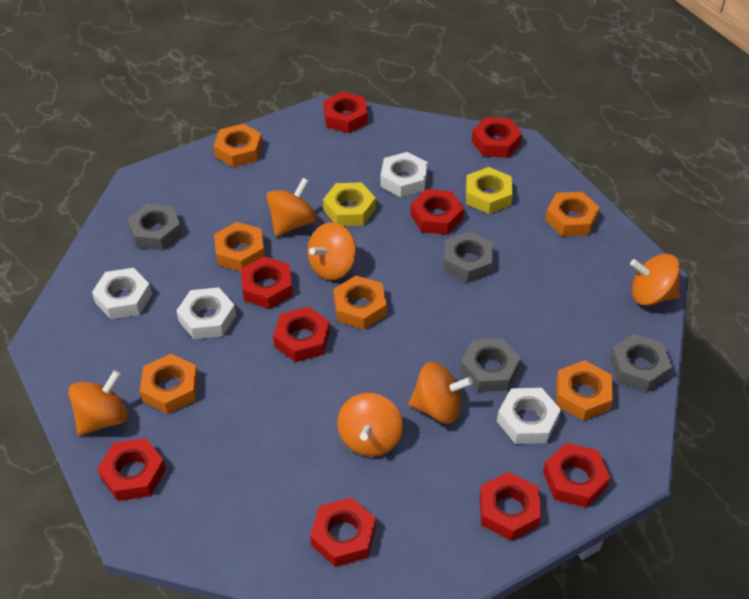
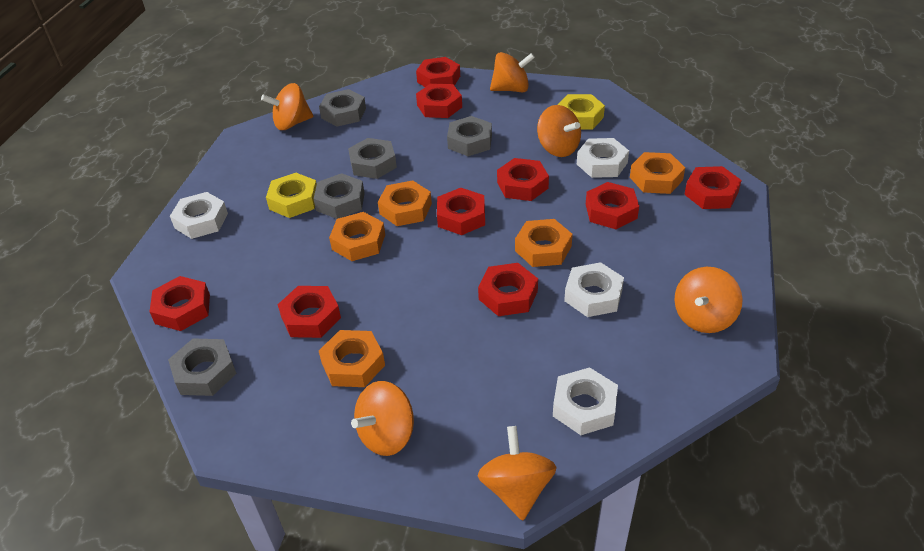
grey nut: 4 -> 5
orange nut: 6 -> 5

